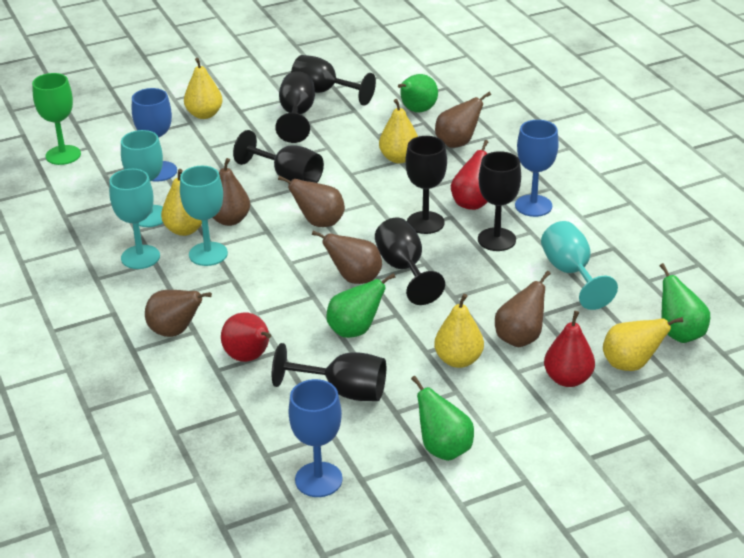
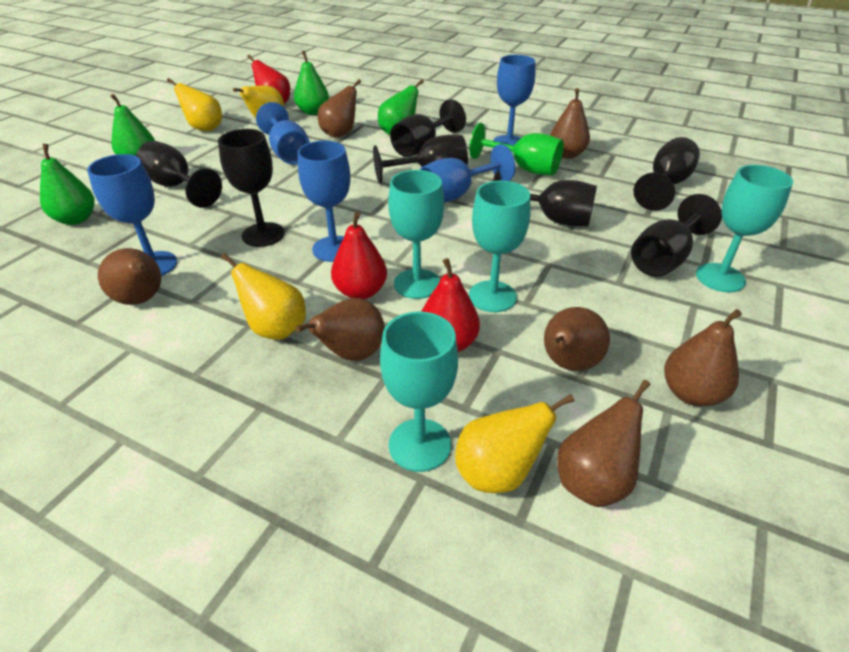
blue goblet: 3 -> 5
brown pear: 6 -> 7
yellow pear: 5 -> 4

